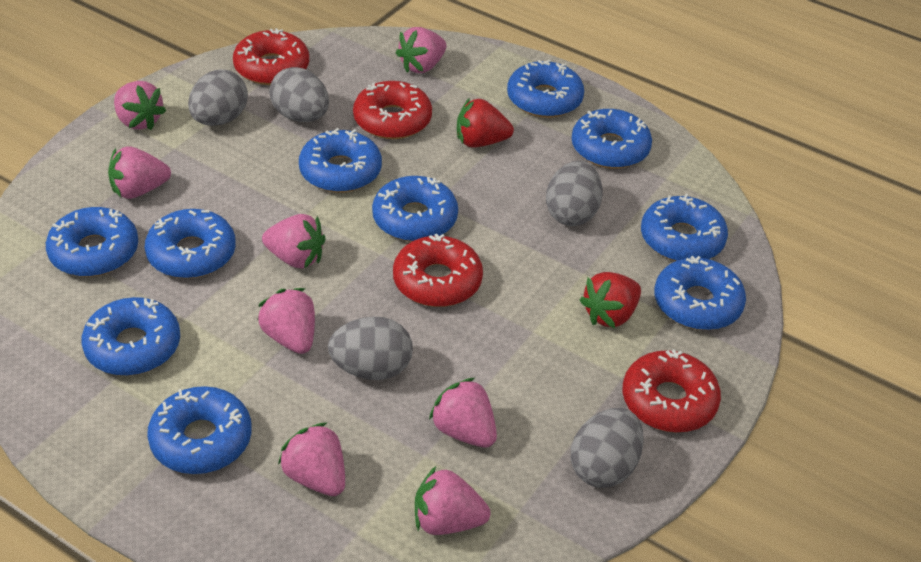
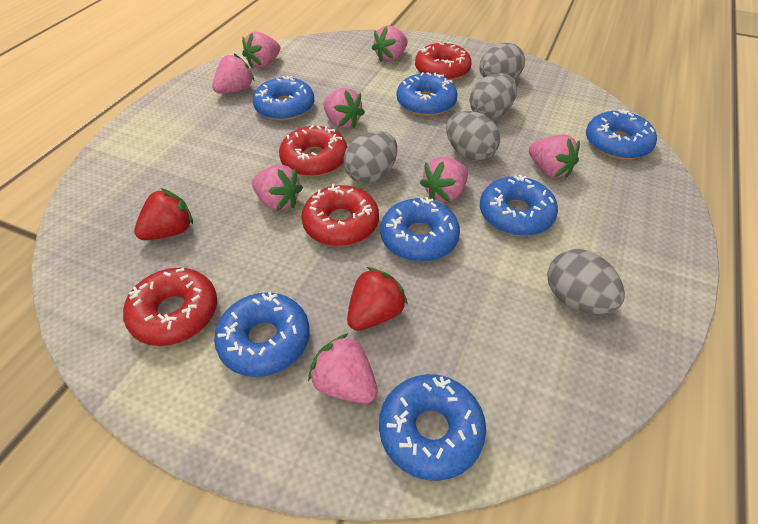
blue donut: 10 -> 7

